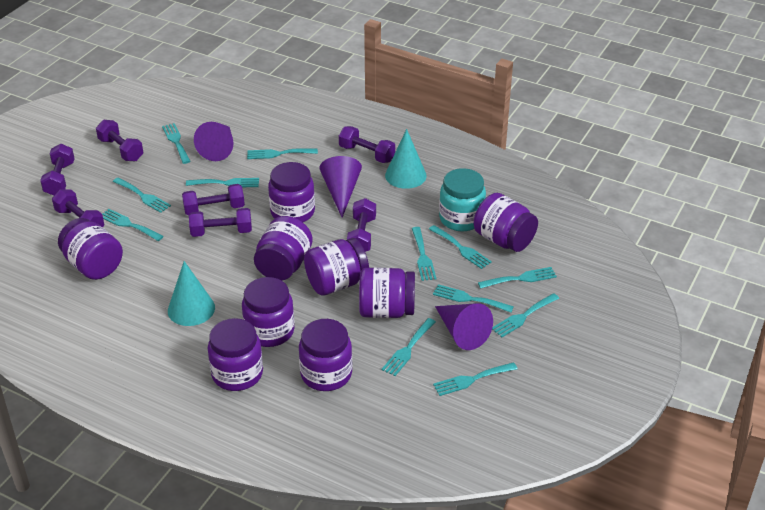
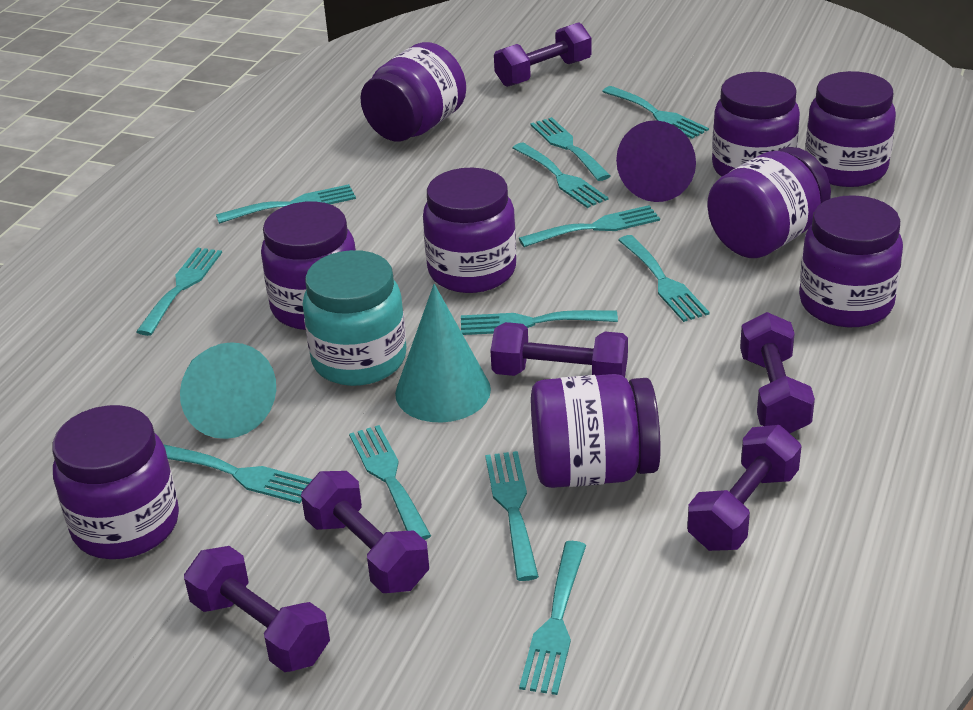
purple cone: 3 -> 1
purple dumbbell: 7 -> 6

